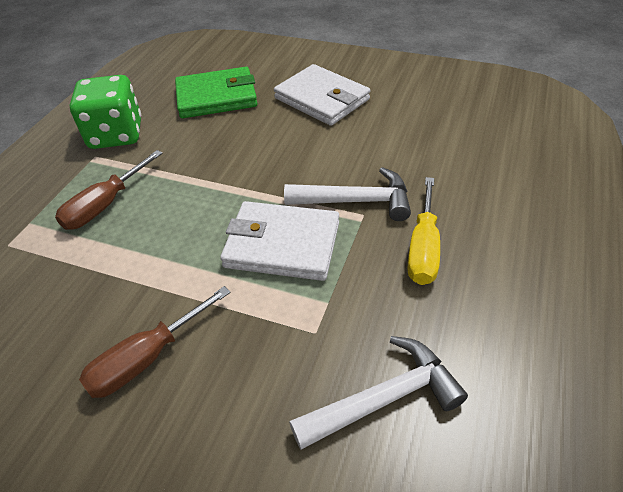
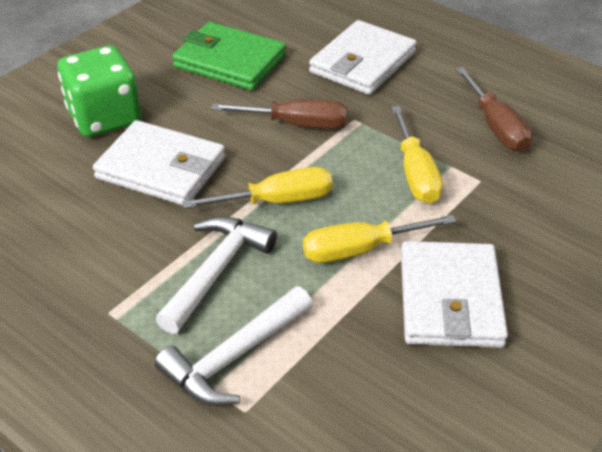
white wallet: 2 -> 3
yellow screwdriver: 1 -> 3

